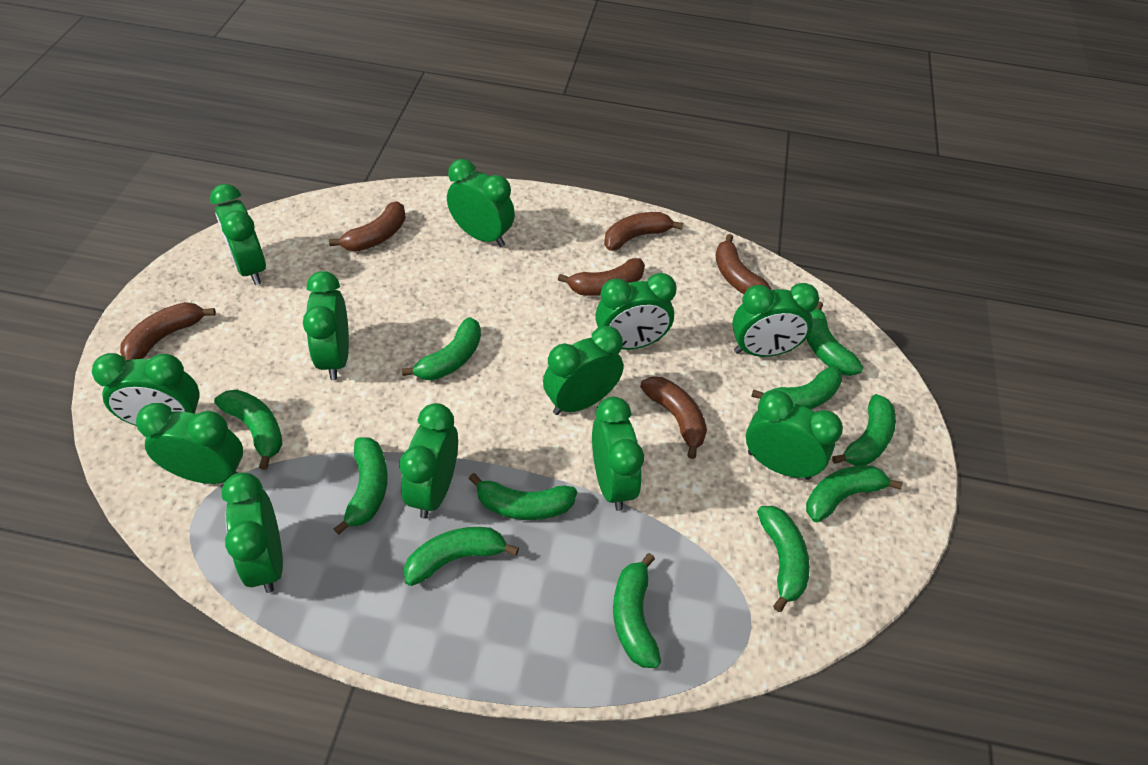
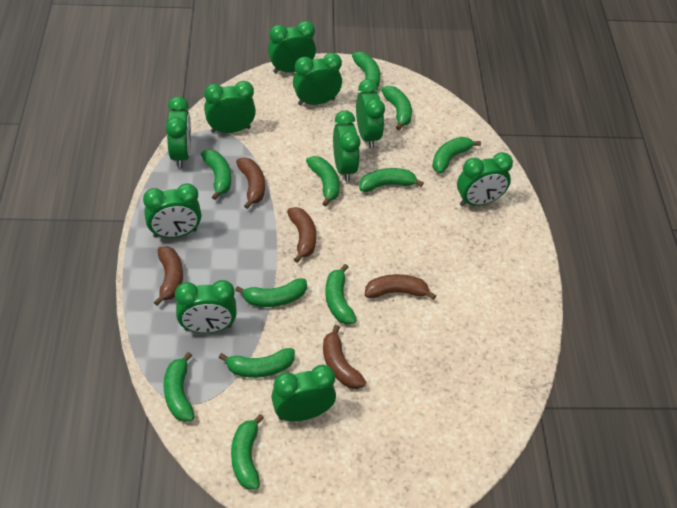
brown banana: 6 -> 5
green clock: 12 -> 10

